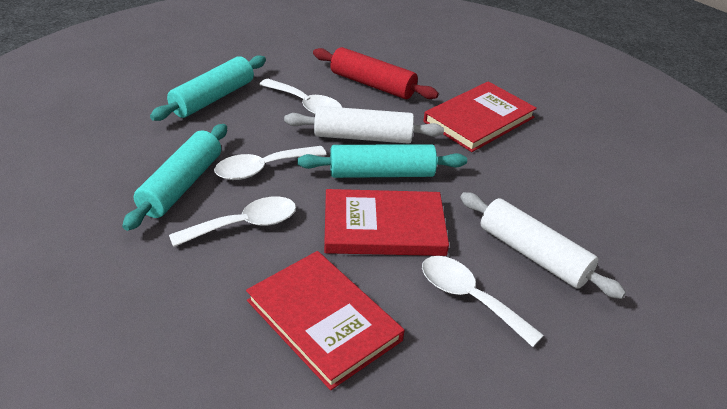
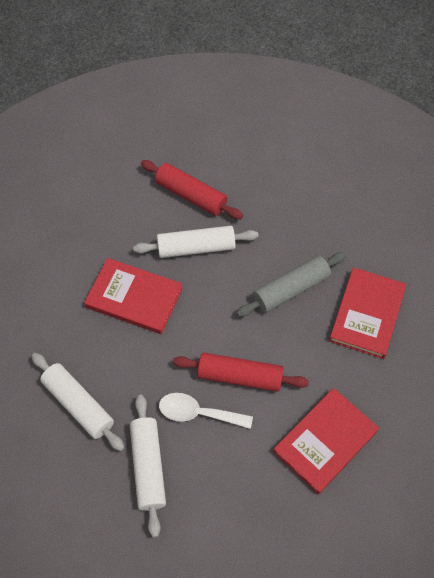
grey rolling pin: 0 -> 1
red rolling pin: 1 -> 2
turquoise rolling pin: 3 -> 0
white rolling pin: 2 -> 3
white spoon: 4 -> 1

